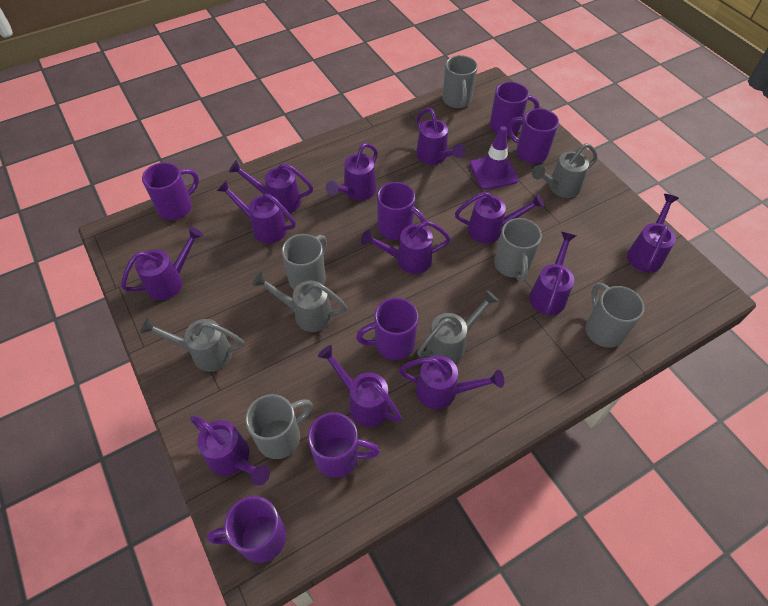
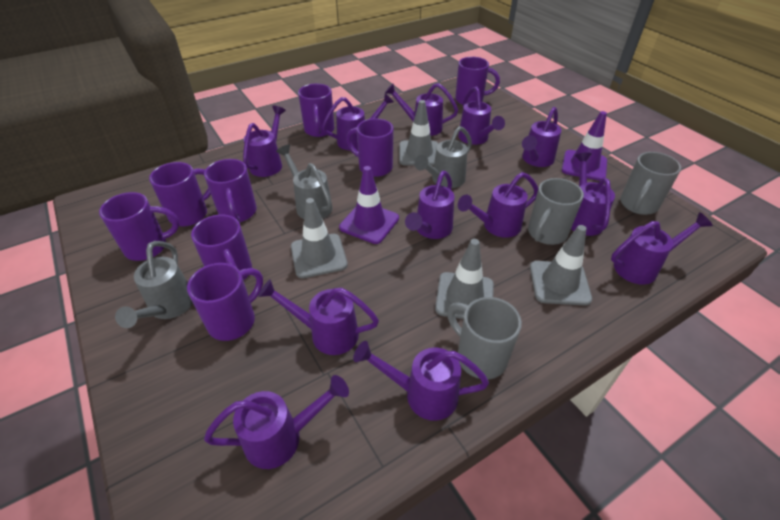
grey mug: 5 -> 3
grey traffic cone: 0 -> 4
grey watering can: 4 -> 3
purple mug: 7 -> 8
purple traffic cone: 1 -> 2

